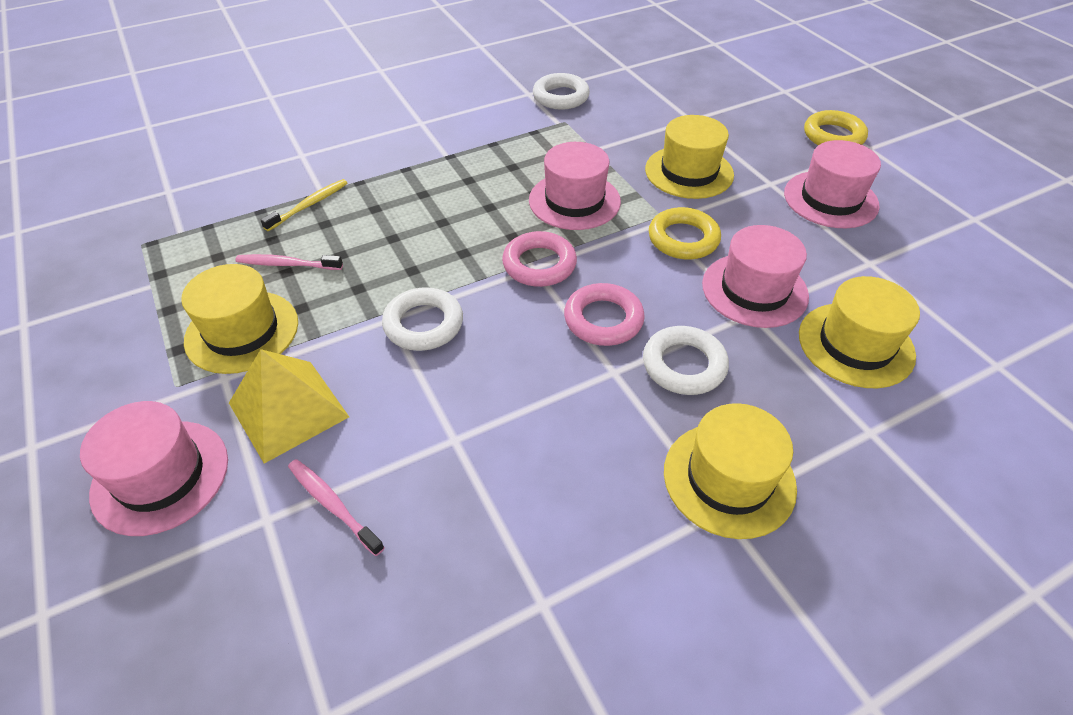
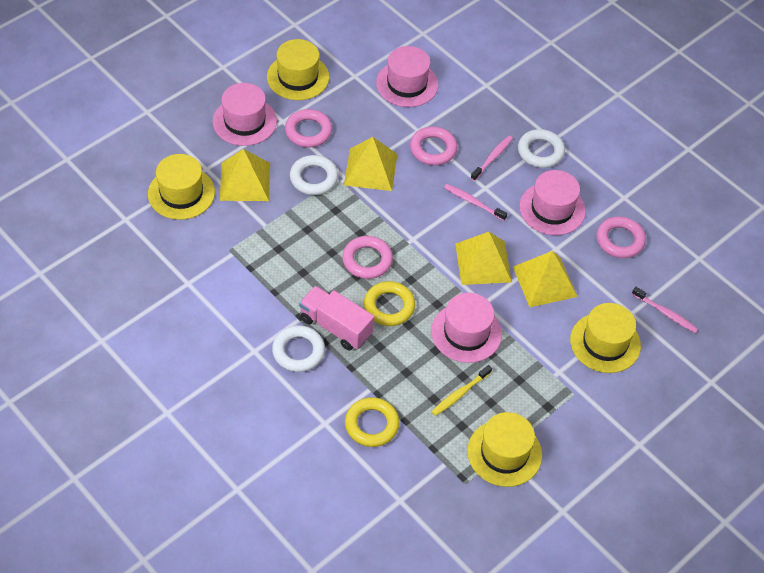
pink ring: 2 -> 4
pink toothbrush: 2 -> 3
pink truck: 0 -> 1
yellow pyramid: 1 -> 4

